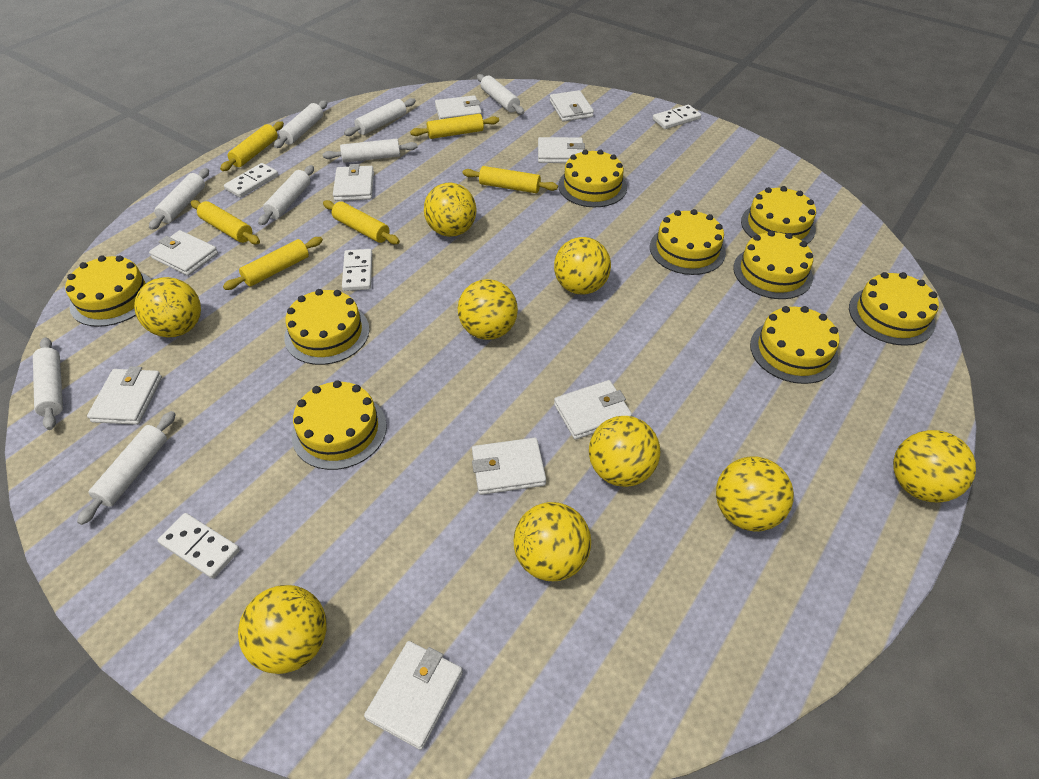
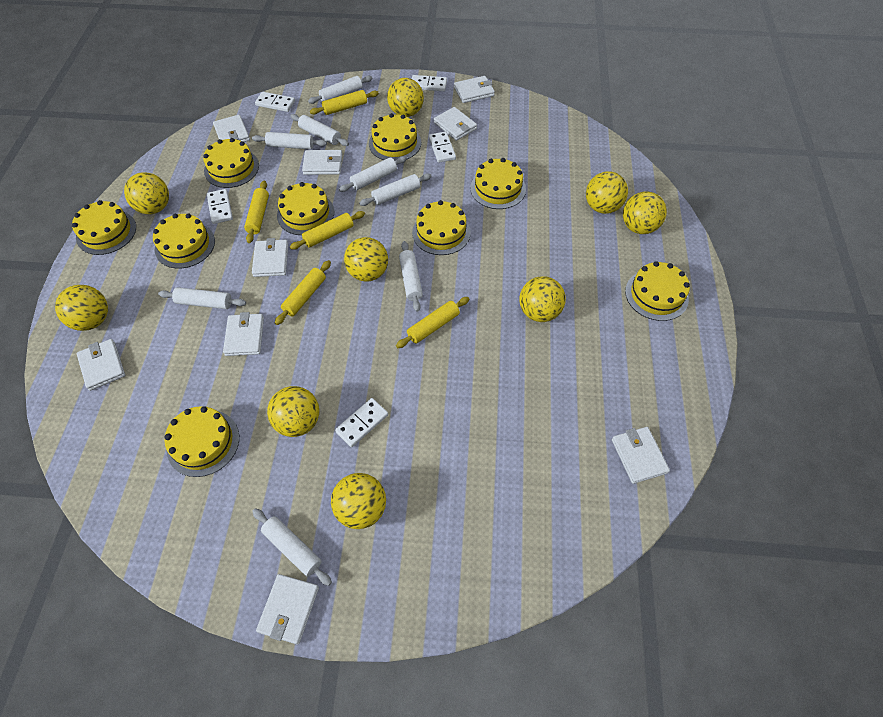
white domino: 4 -> 5
yellow rolling pin: 6 -> 5

